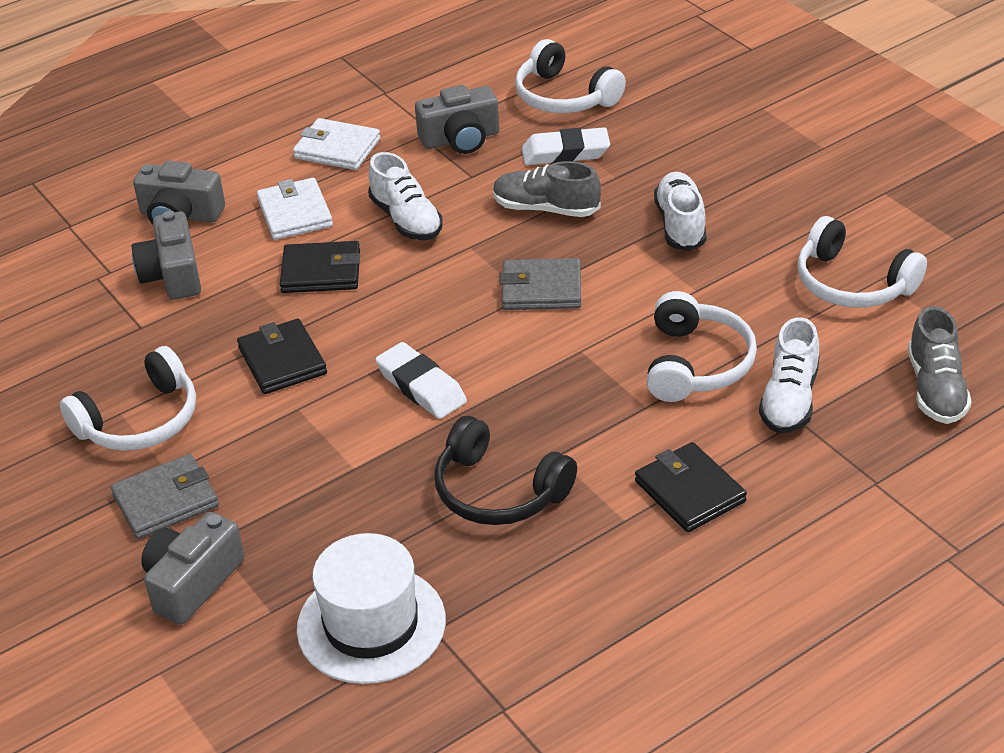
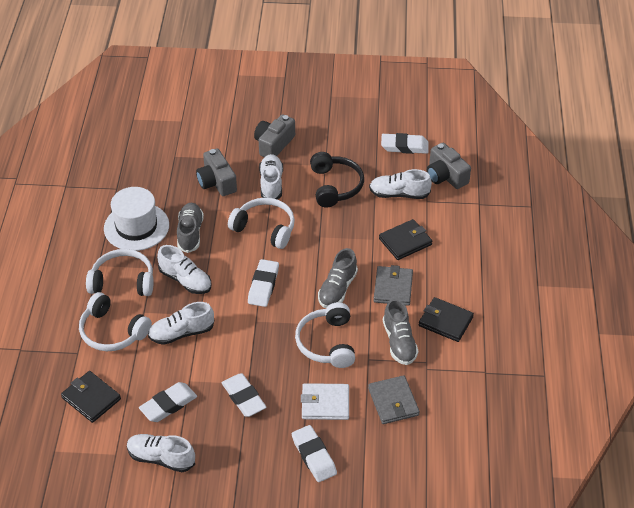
grey camera: 4 -> 3
grey shoe: 2 -> 3
white eraser: 2 -> 5
white shoe: 3 -> 5
white wallet: 2 -> 1

